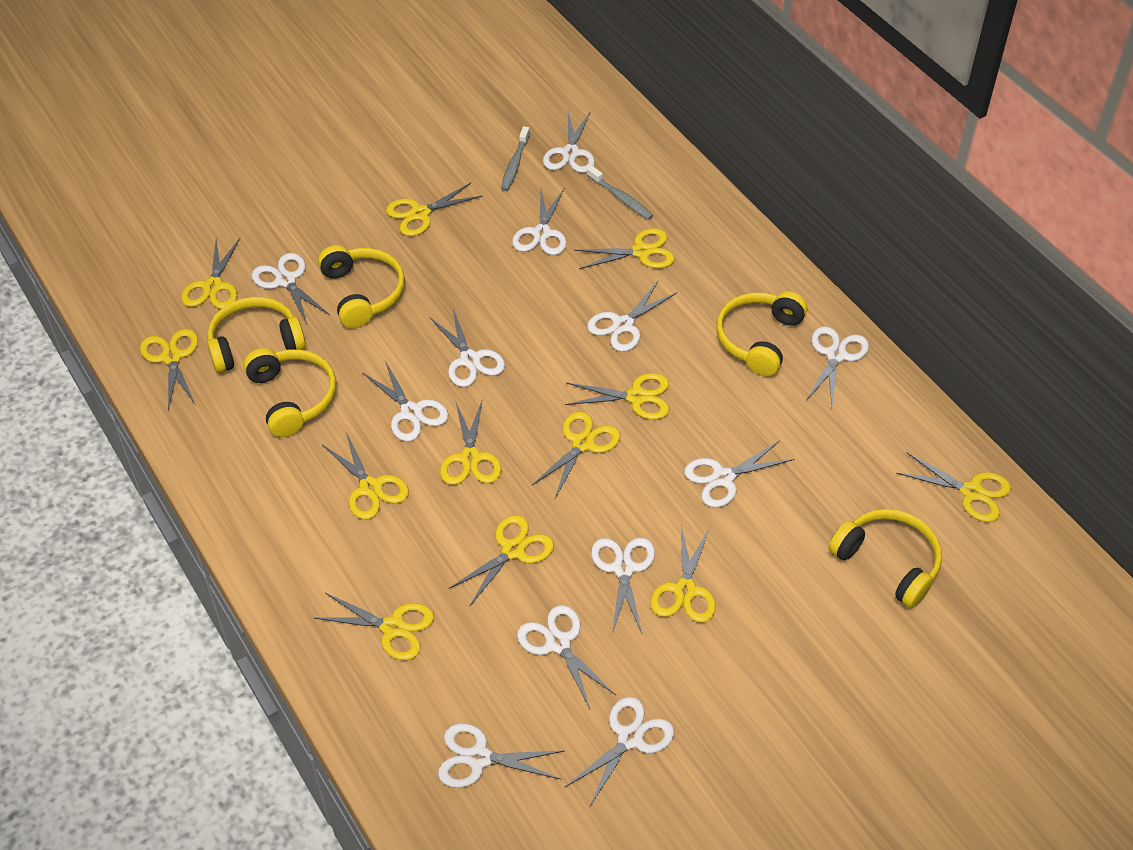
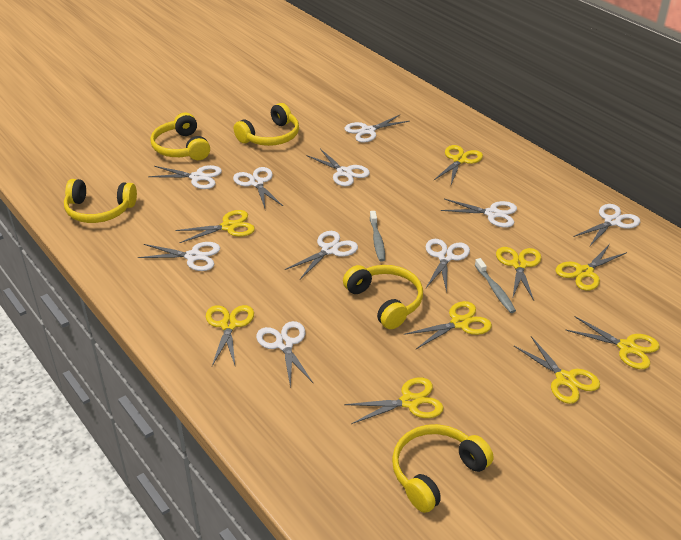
white scissors: 12 -> 10
yellow scissors: 12 -> 9

